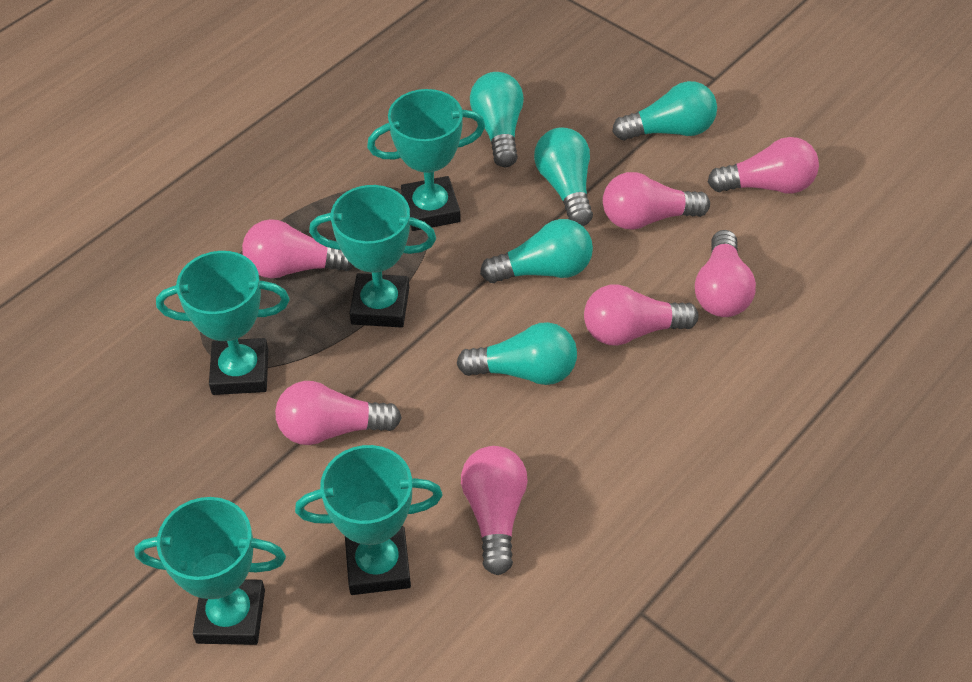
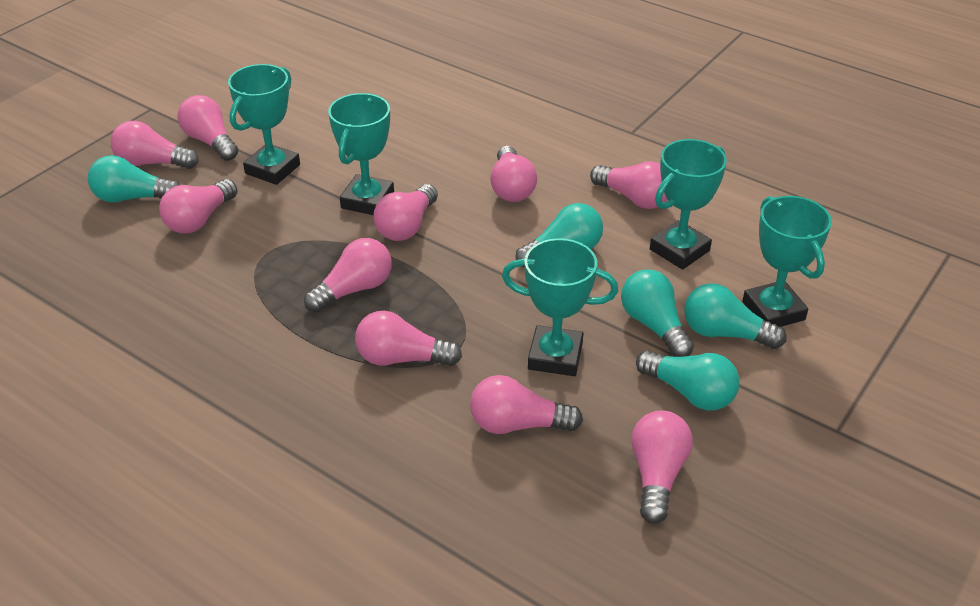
pink light bulb: 7 -> 10

